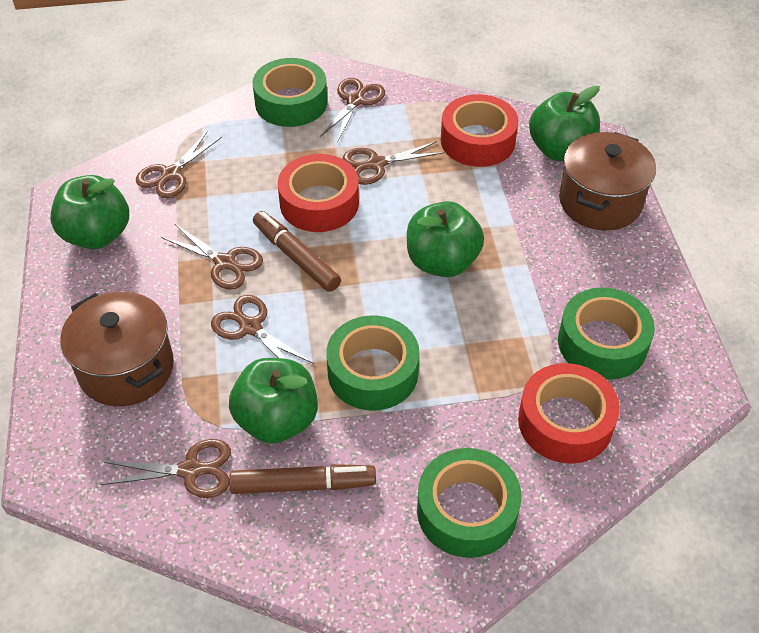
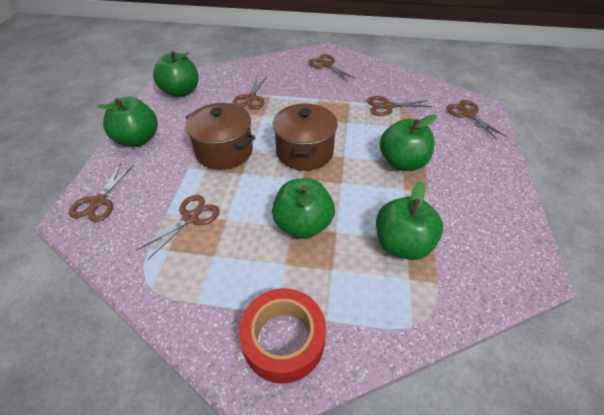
brown marker: 2 -> 0
green apple: 4 -> 5
green tape: 4 -> 0
red tape: 3 -> 1

